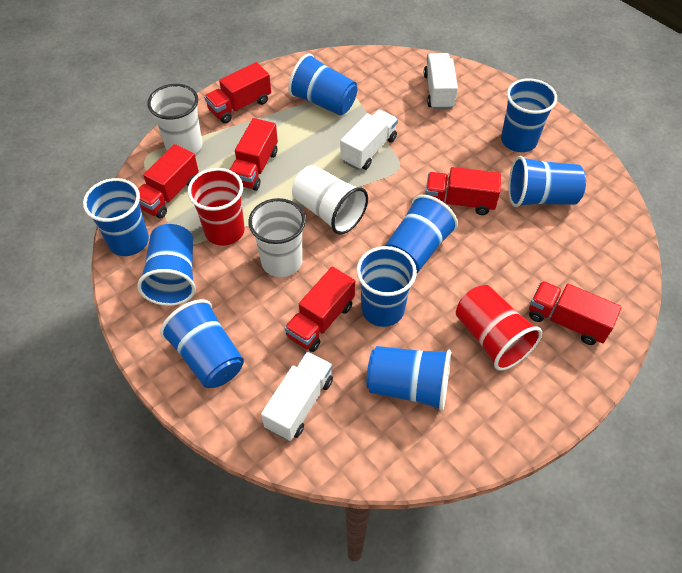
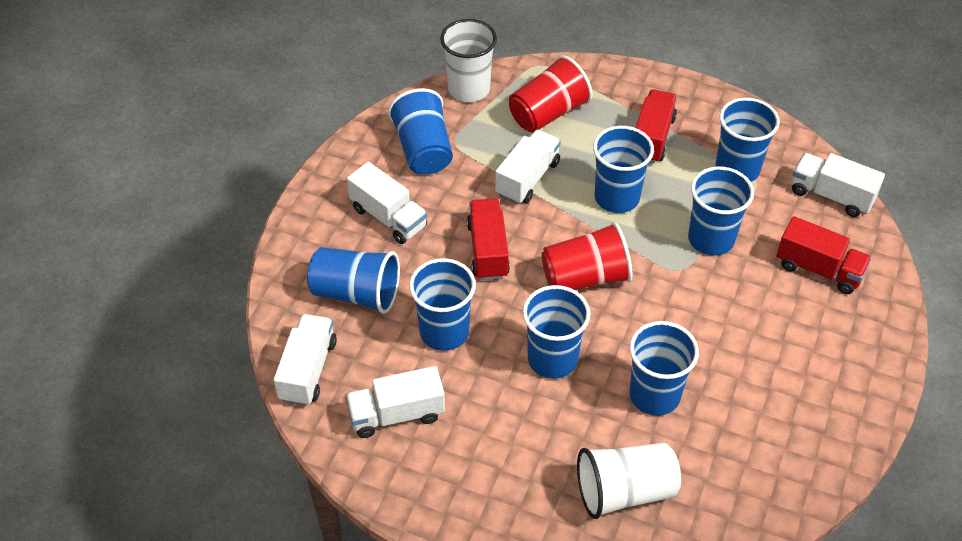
blue cup: 9 -> 8
red truck: 6 -> 3
white cup: 3 -> 2
white truck: 3 -> 5

